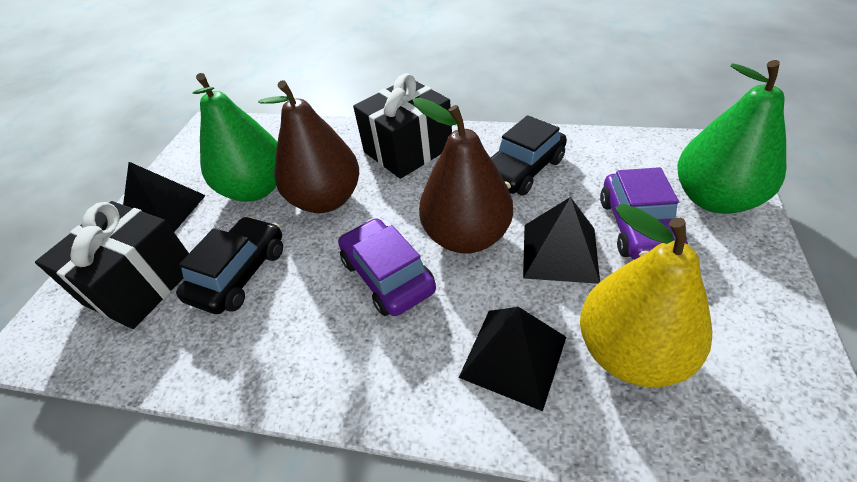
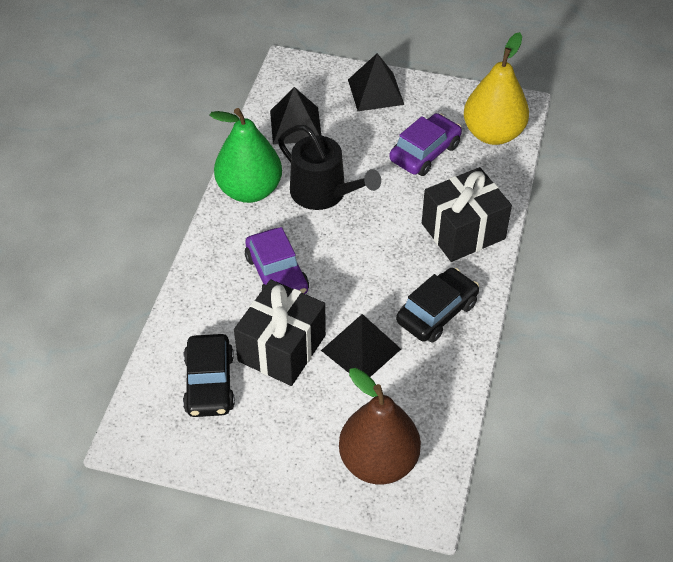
black watering can: 0 -> 1
brown pear: 2 -> 1
green pear: 2 -> 1

